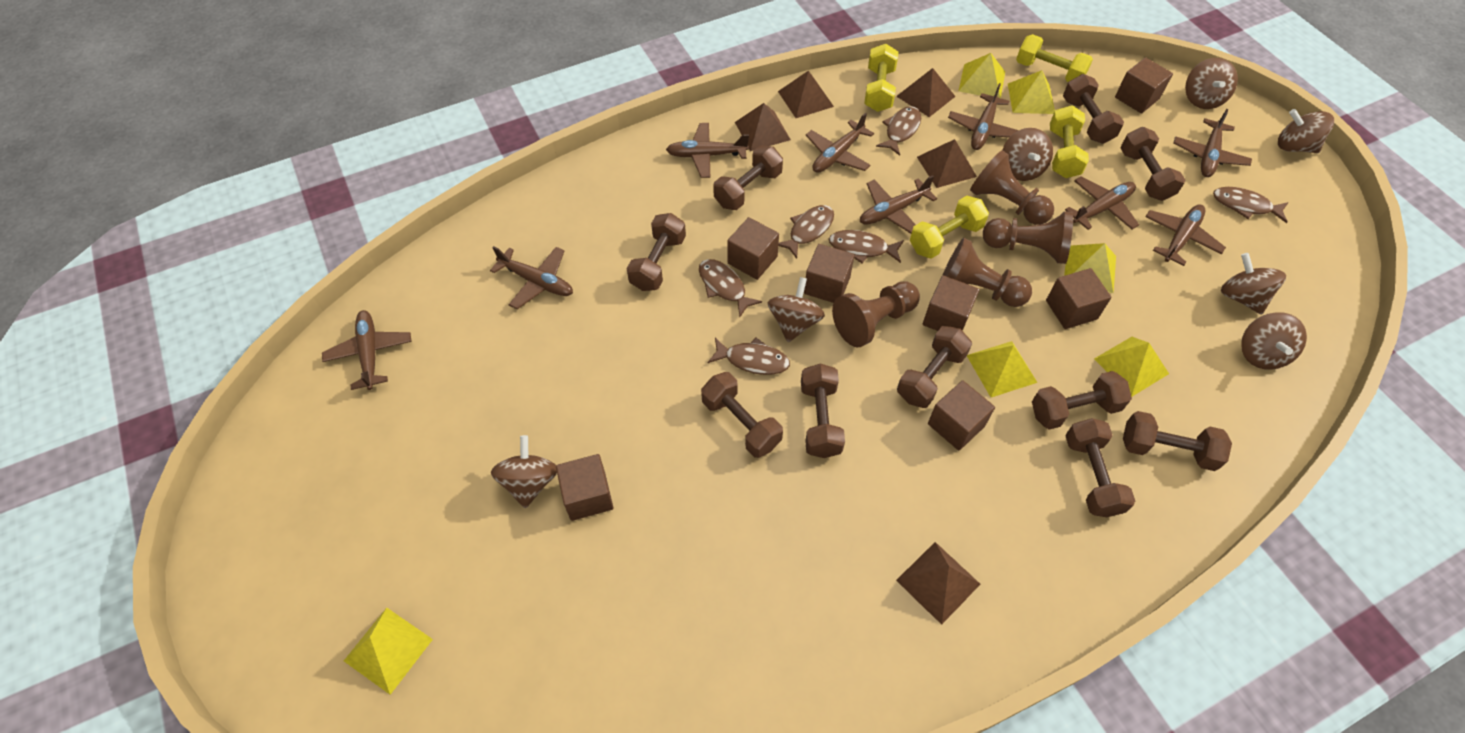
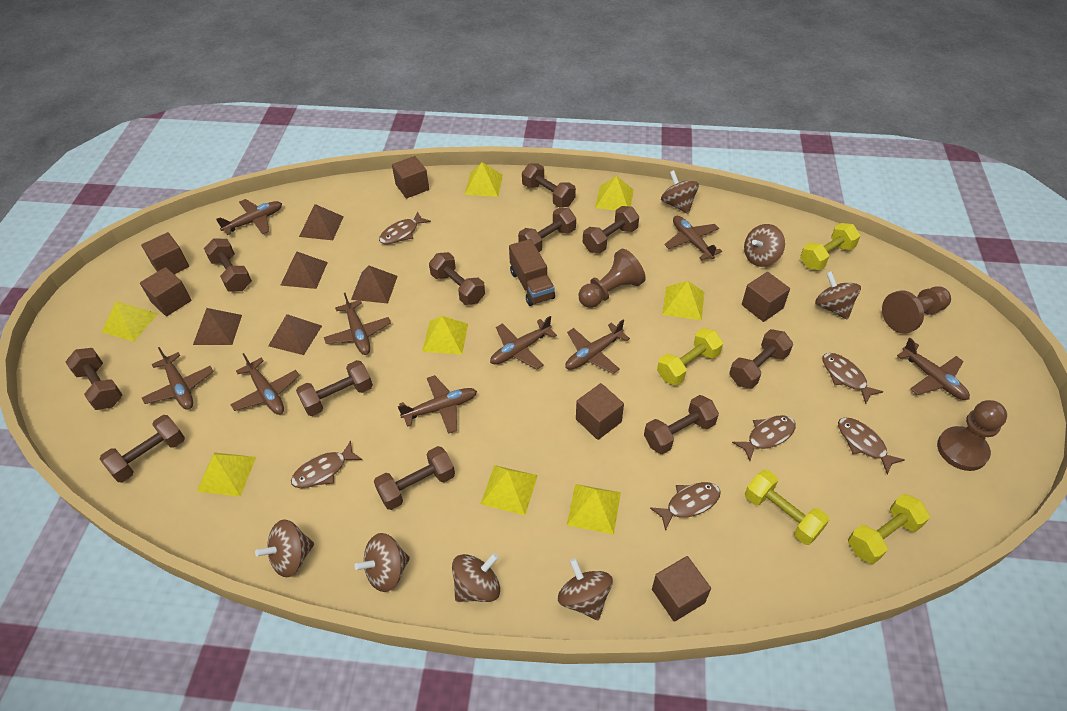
brown cube: 7 -> 6
brown dumbbell: 10 -> 11
brown pawn: 4 -> 3
brown truck: 0 -> 1
yellow pyramid: 6 -> 8

